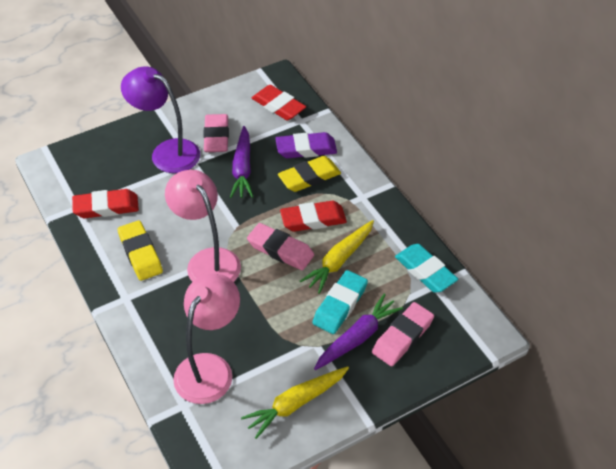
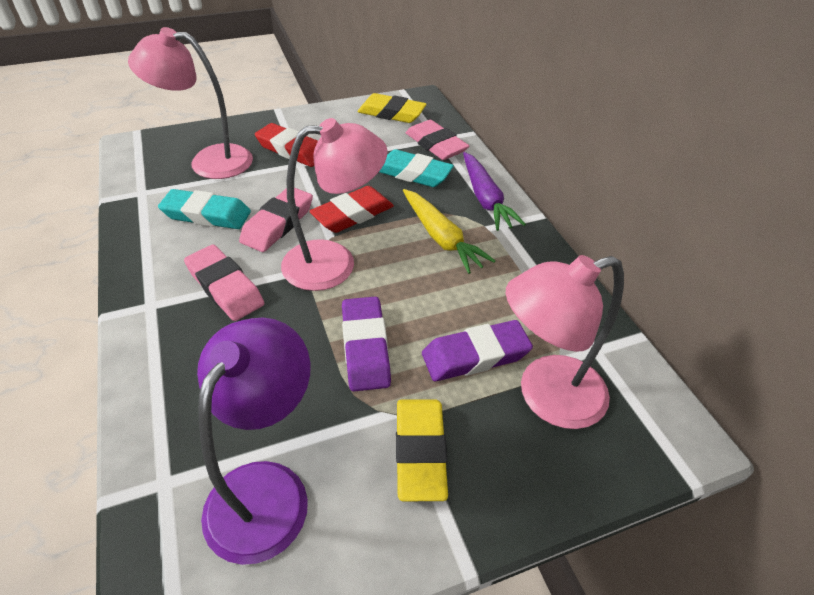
pink lamp: 2 -> 3
purple carrot: 2 -> 1
purple eraser: 1 -> 2
red eraser: 3 -> 2
yellow carrot: 2 -> 1

